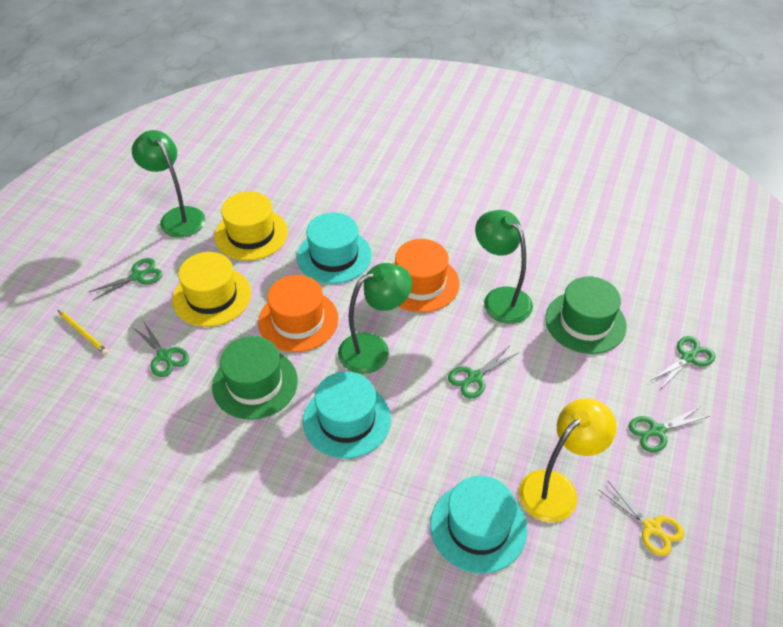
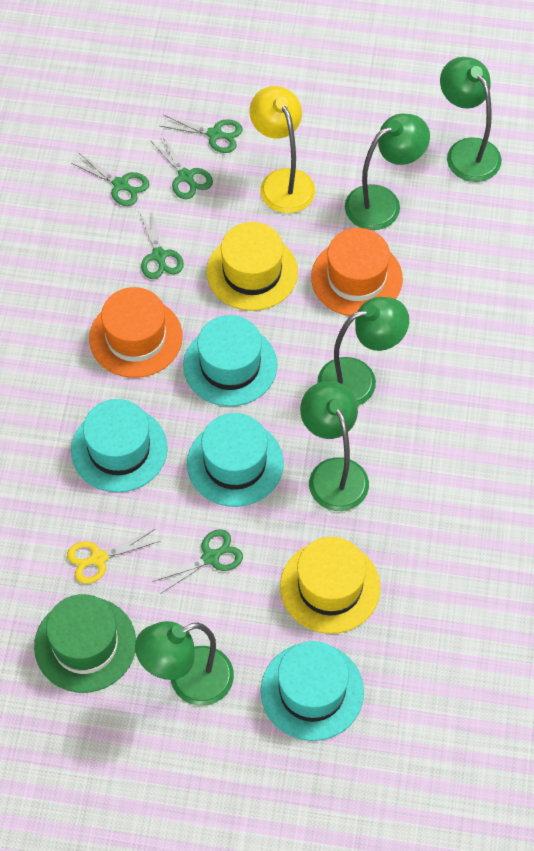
green hat: 2 -> 1
green lamp: 3 -> 5
turquoise hat: 3 -> 4
yellow pencil: 1 -> 0

